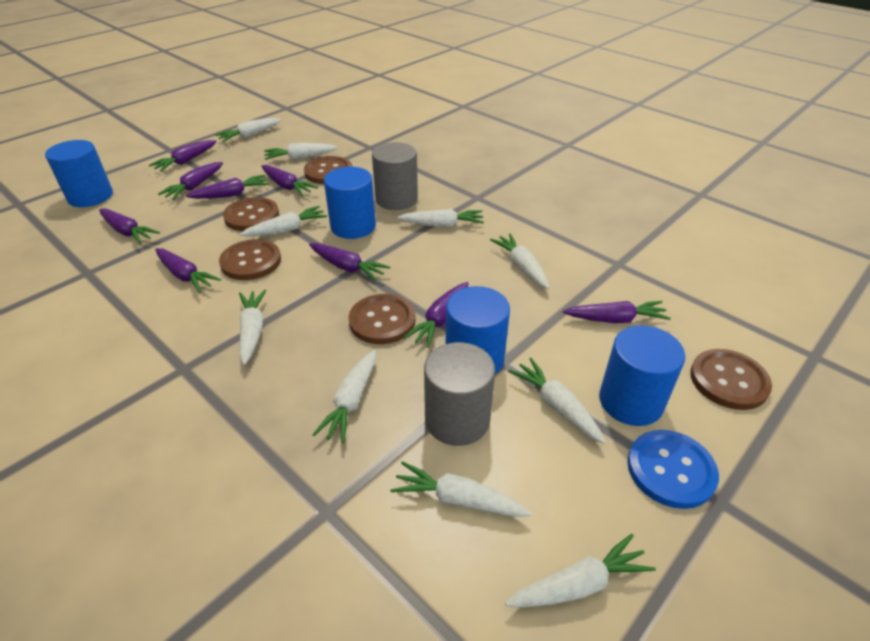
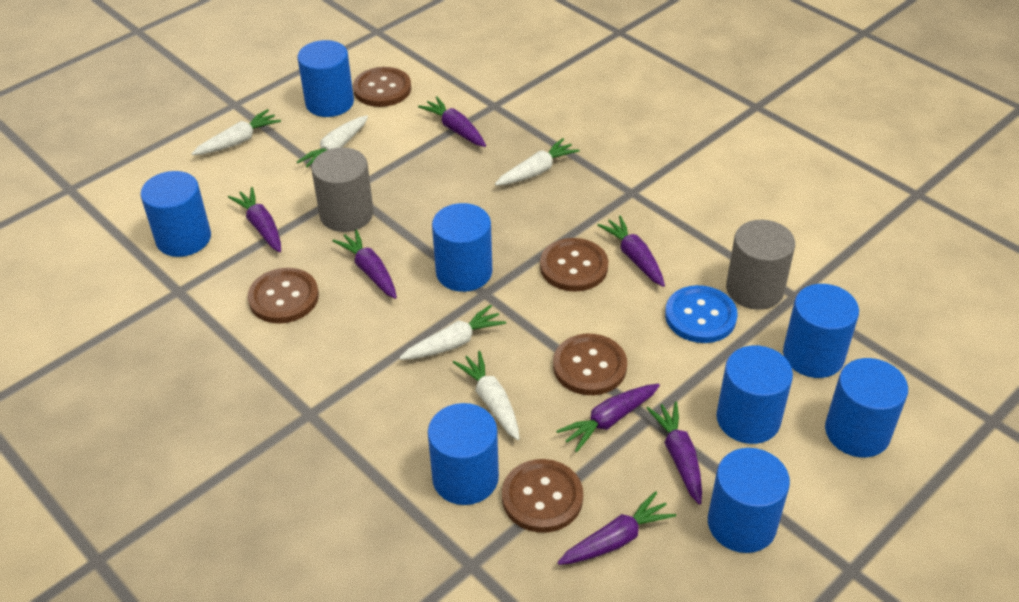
blue cylinder: 4 -> 8
purple carrot: 9 -> 7
white carrot: 10 -> 5

